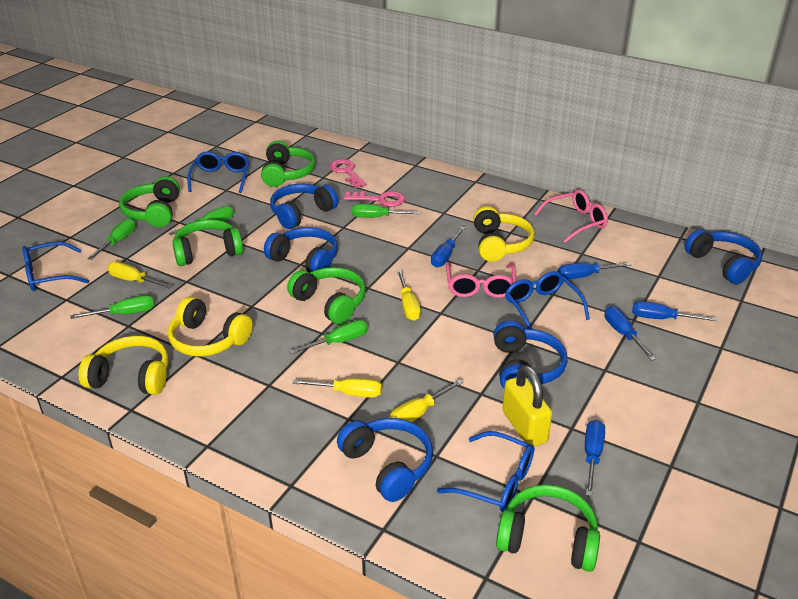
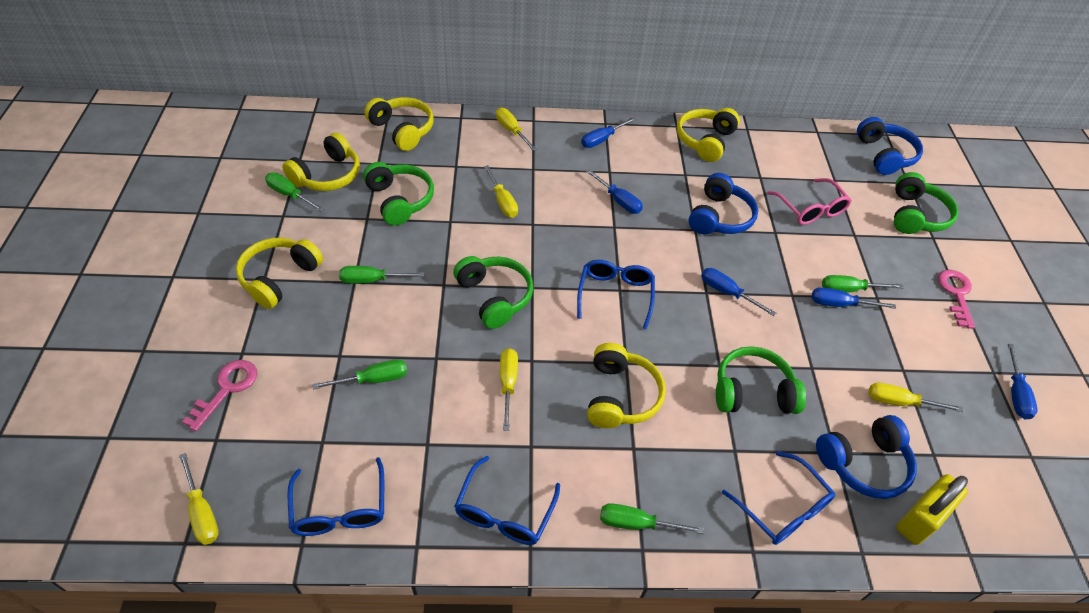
blue headphones: 5 -> 3
green headphones: 5 -> 4
pink glasses: 2 -> 1
yellow headphones: 3 -> 5
yellow screwdriver: 4 -> 5

